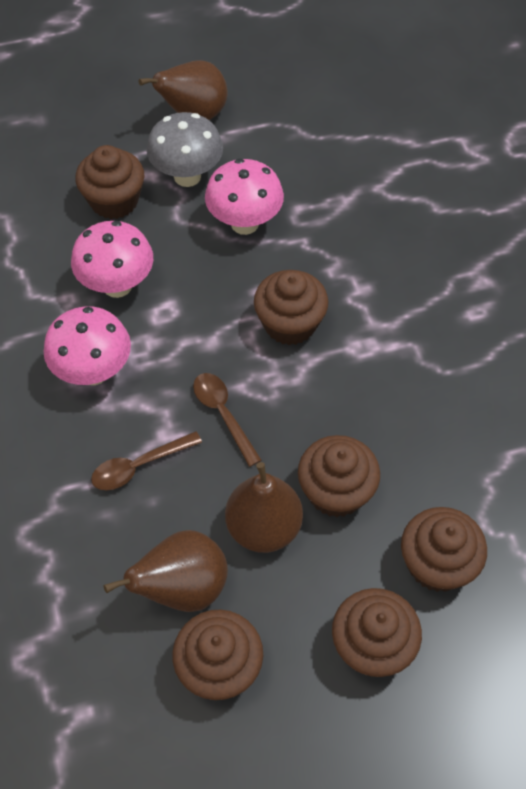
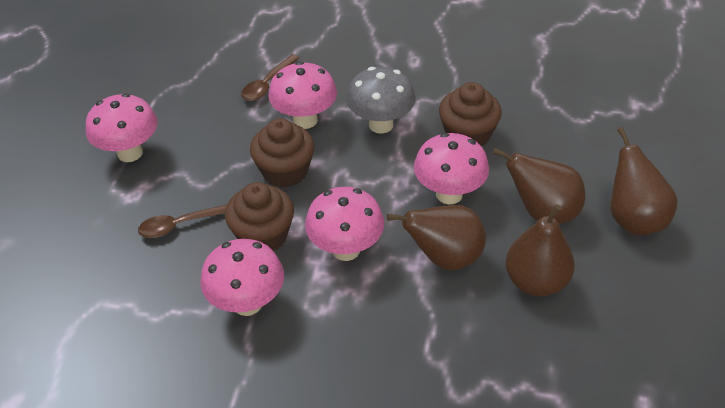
brown cupcake: 6 -> 3
brown pear: 3 -> 4
pink mushroom: 3 -> 5

